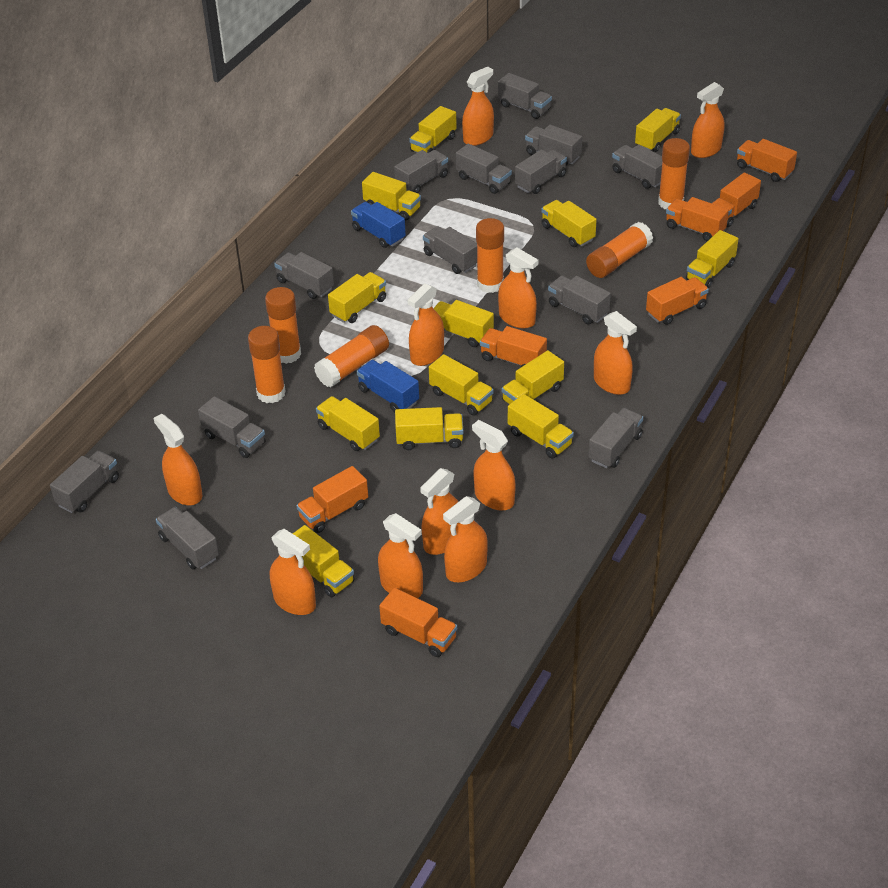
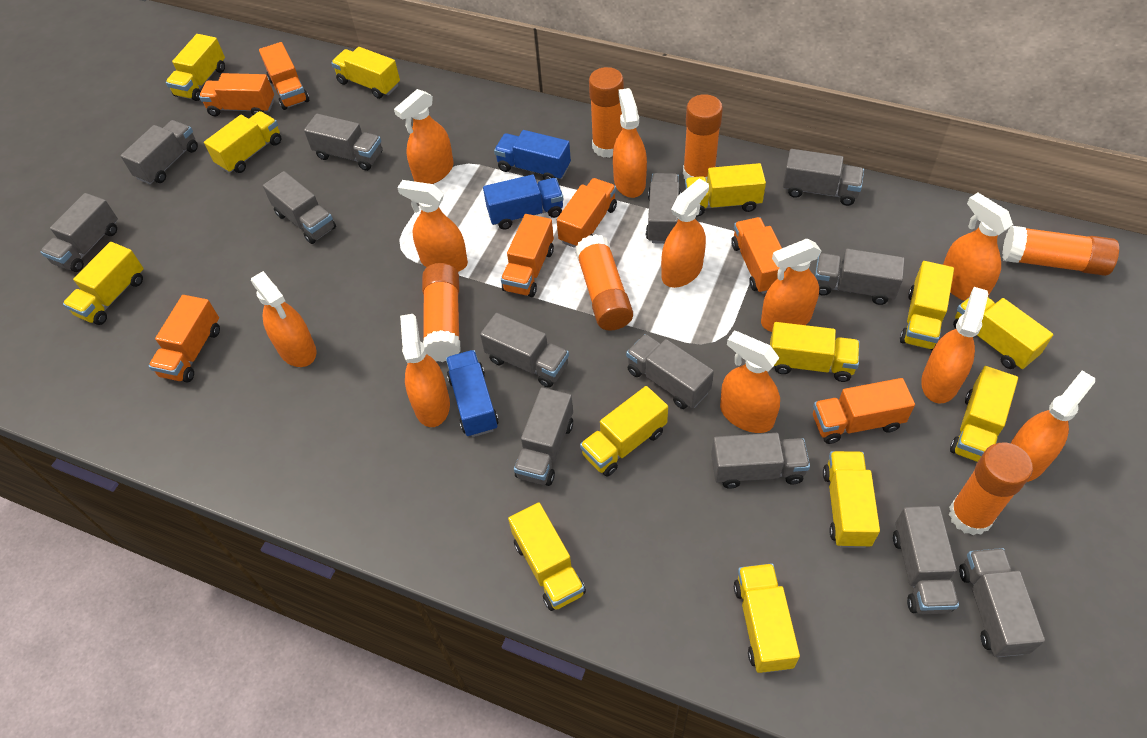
blue truck: 2 -> 3

